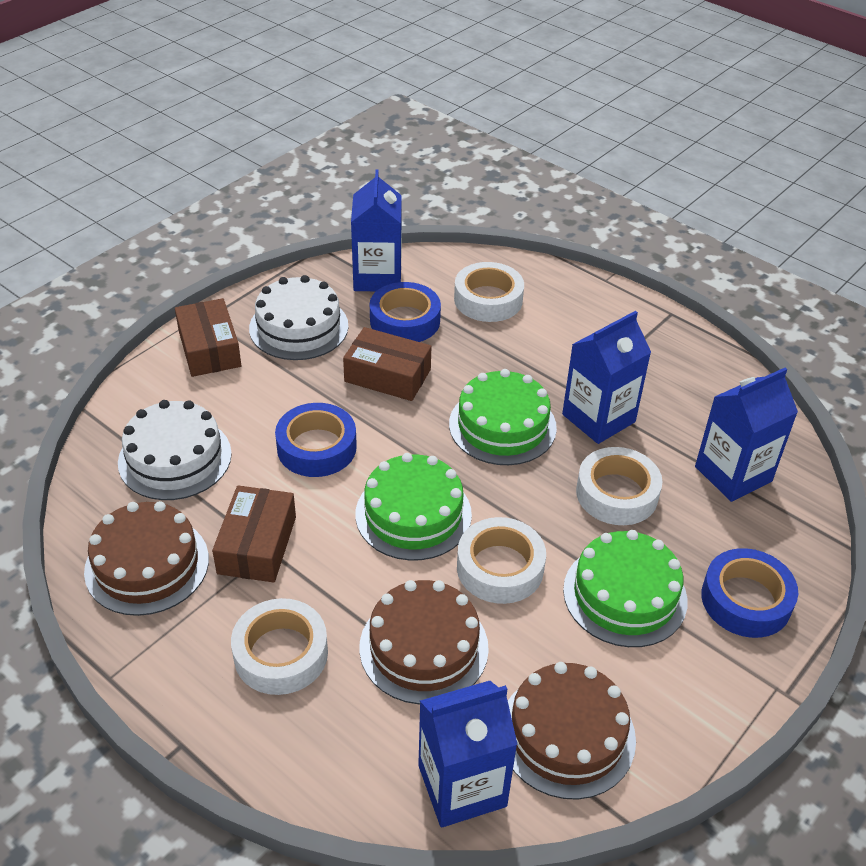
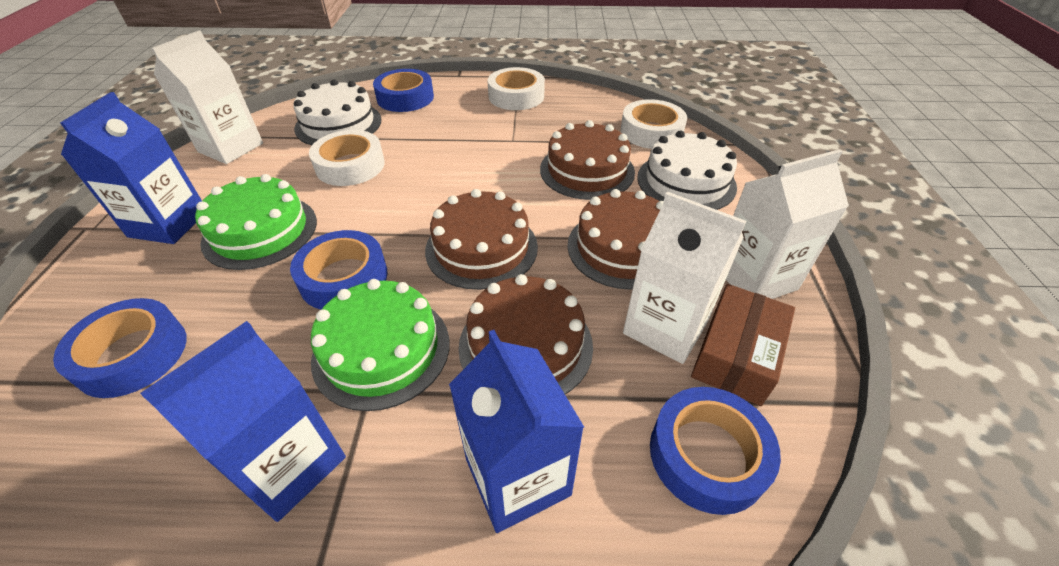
blue carton: 4 -> 3
blue tape: 3 -> 4
brown box: 3 -> 1
brown cake: 3 -> 4
green cake: 3 -> 2
white carton: 0 -> 3
white tape: 4 -> 3

